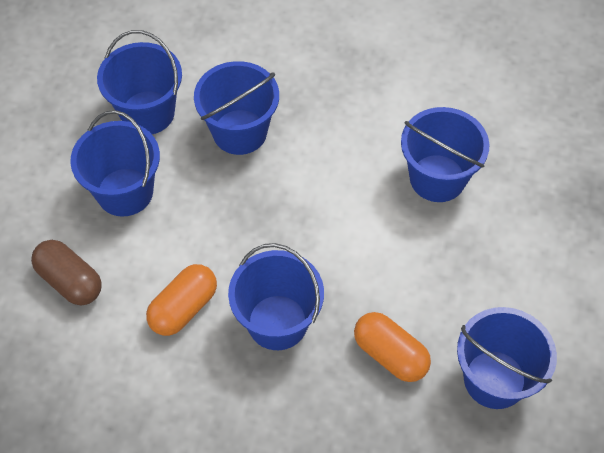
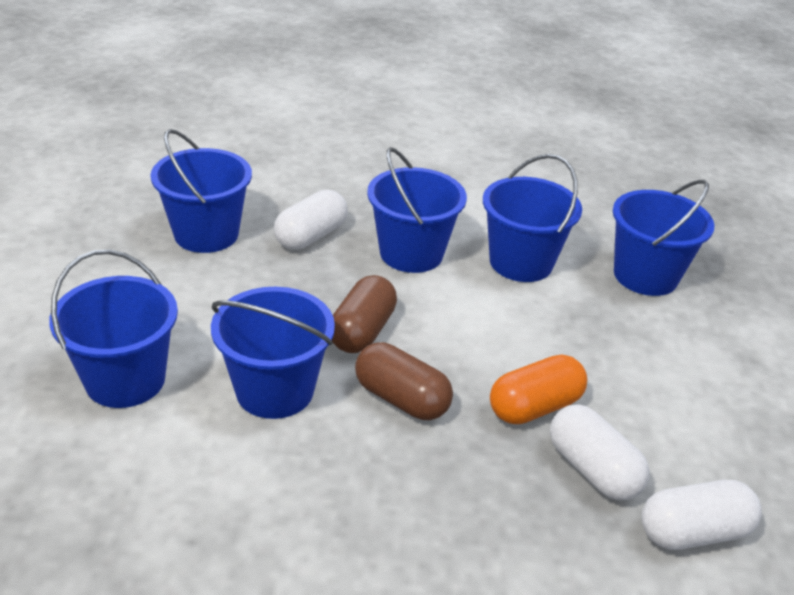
brown capsule: 1 -> 2
orange capsule: 2 -> 1
white capsule: 0 -> 3

